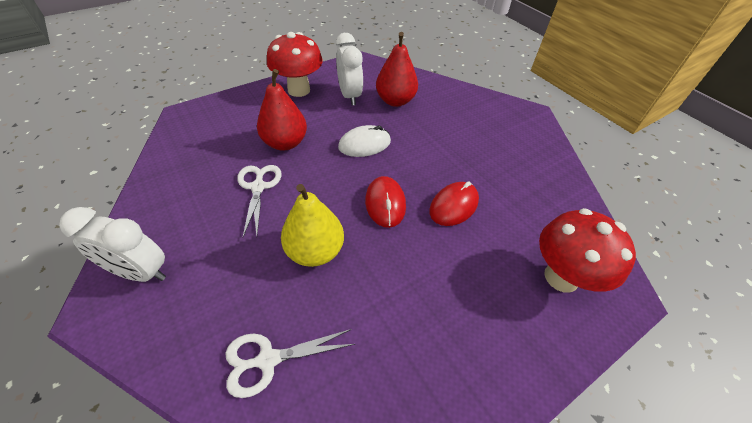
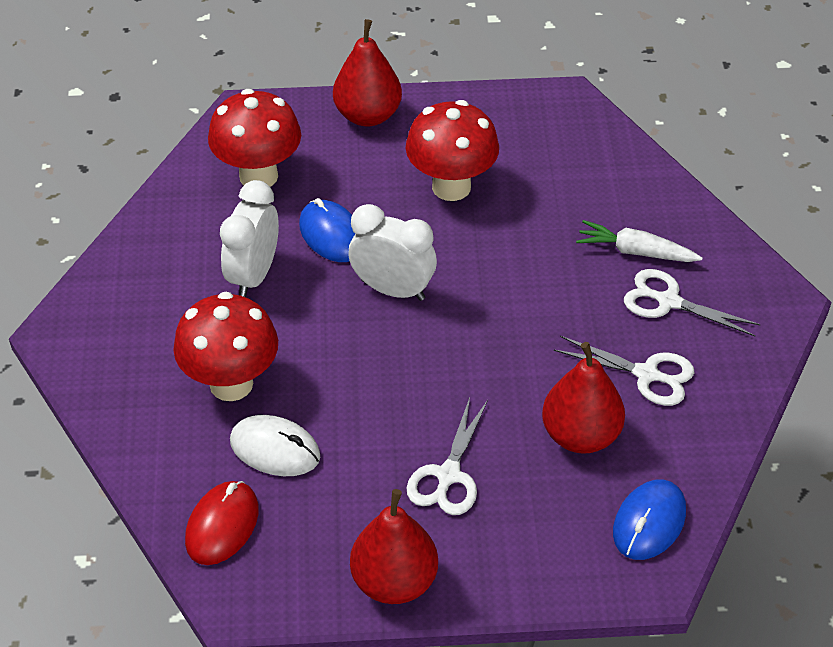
blue mouse: 0 -> 2
red mouse: 2 -> 1
red mushroom: 2 -> 3
red pear: 2 -> 3
white carrot: 0 -> 1
white scissors: 2 -> 3
yellow pear: 1 -> 0

